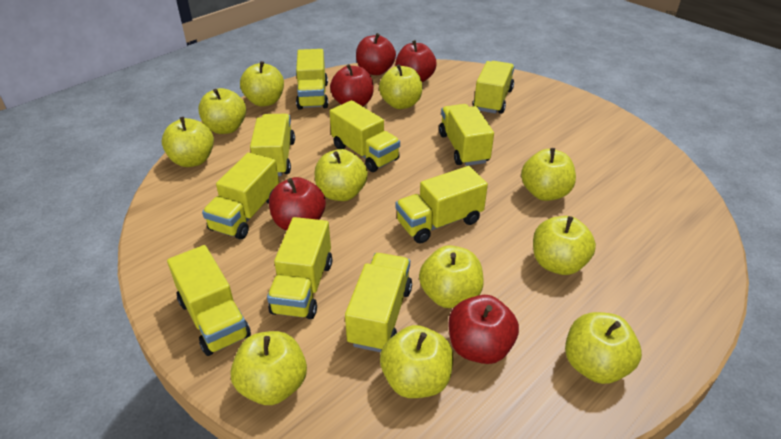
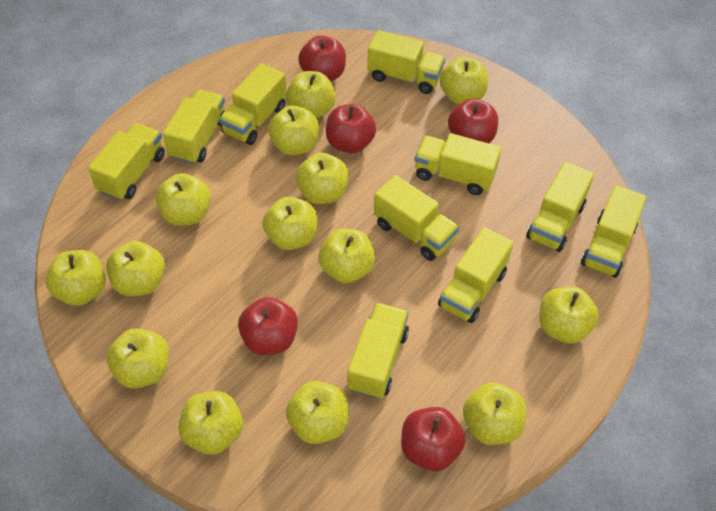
yellow apple: 11 -> 14

